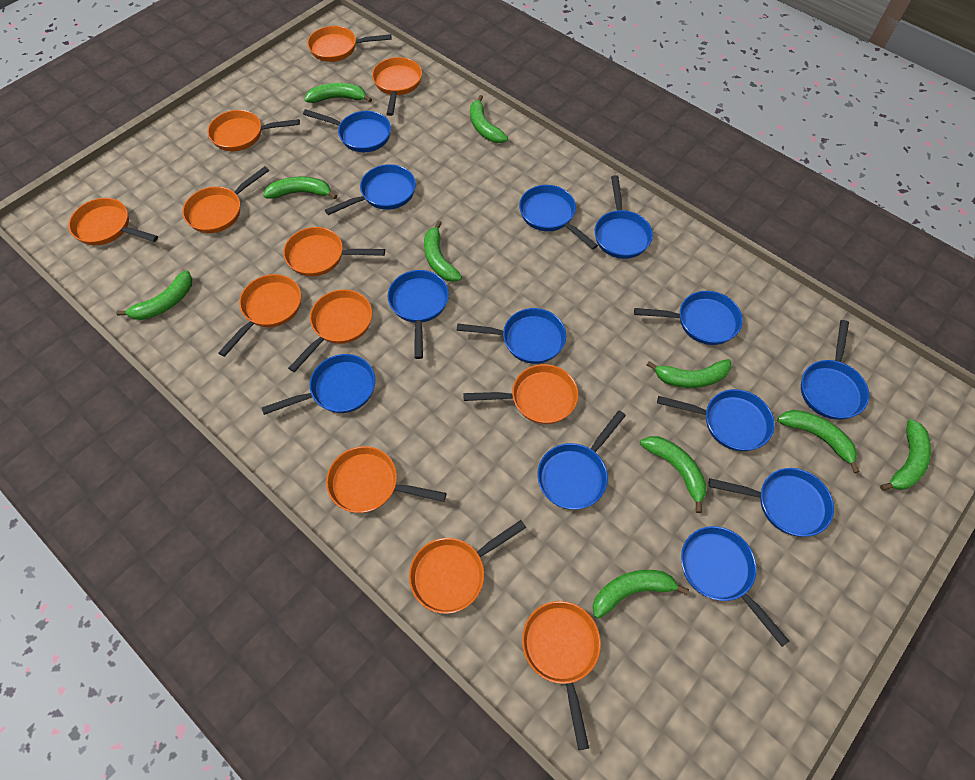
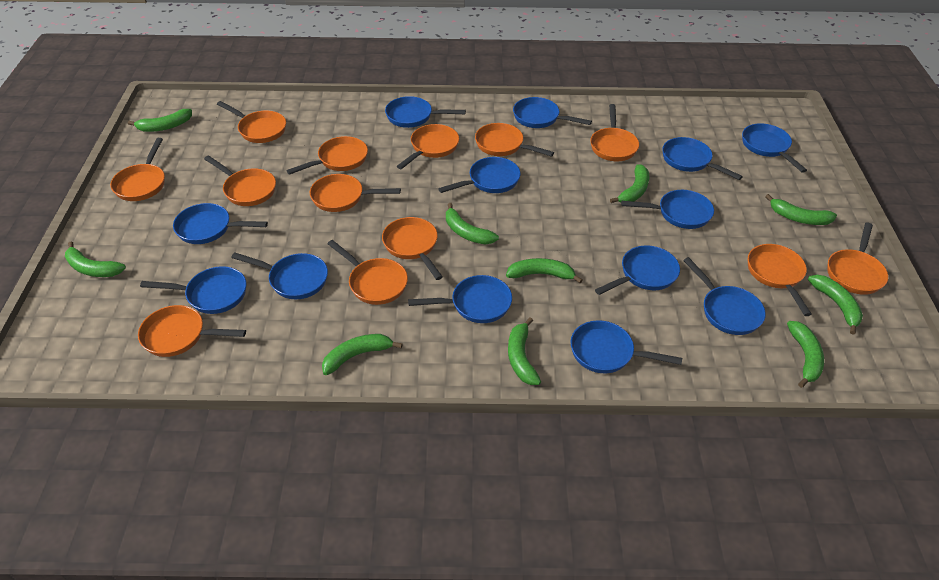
orange pan: 12 -> 13

